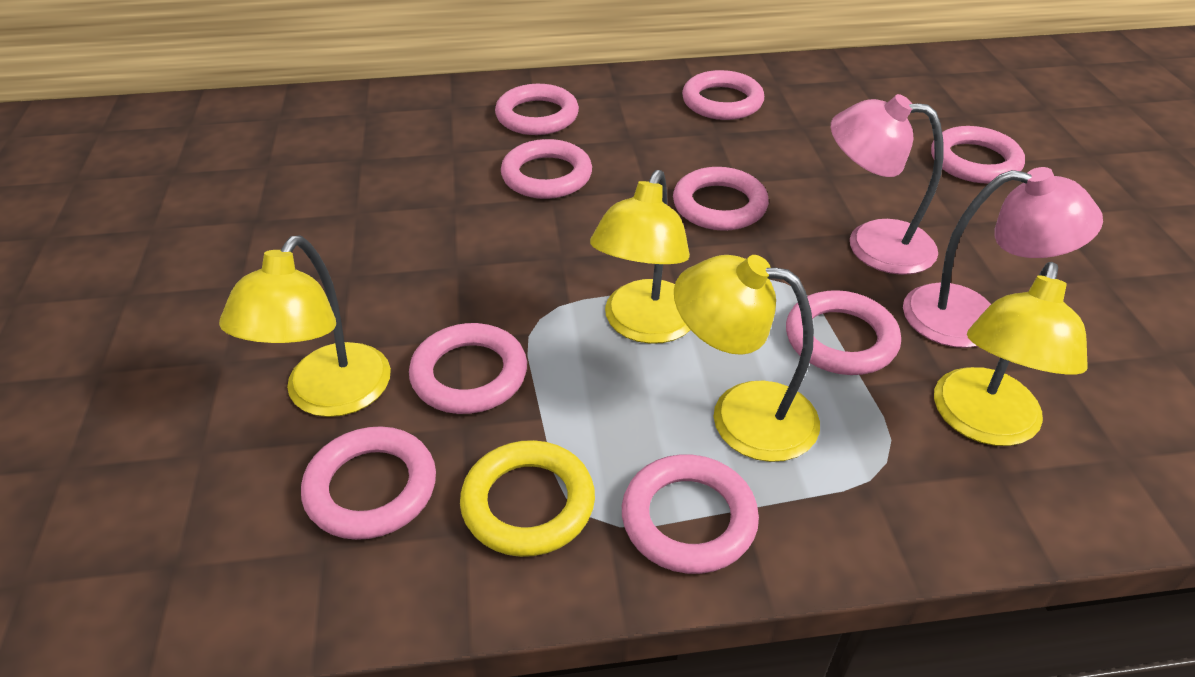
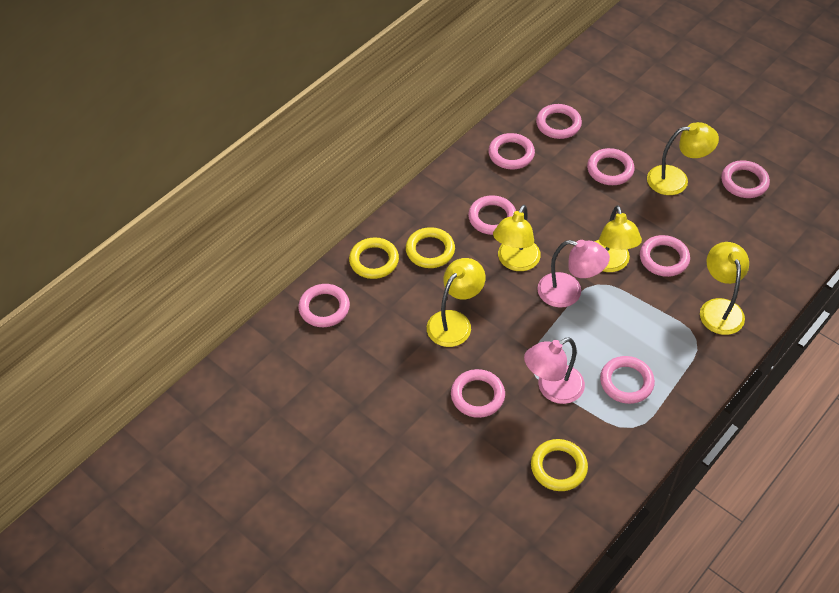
yellow lamp: 4 -> 5
yellow ring: 1 -> 3

